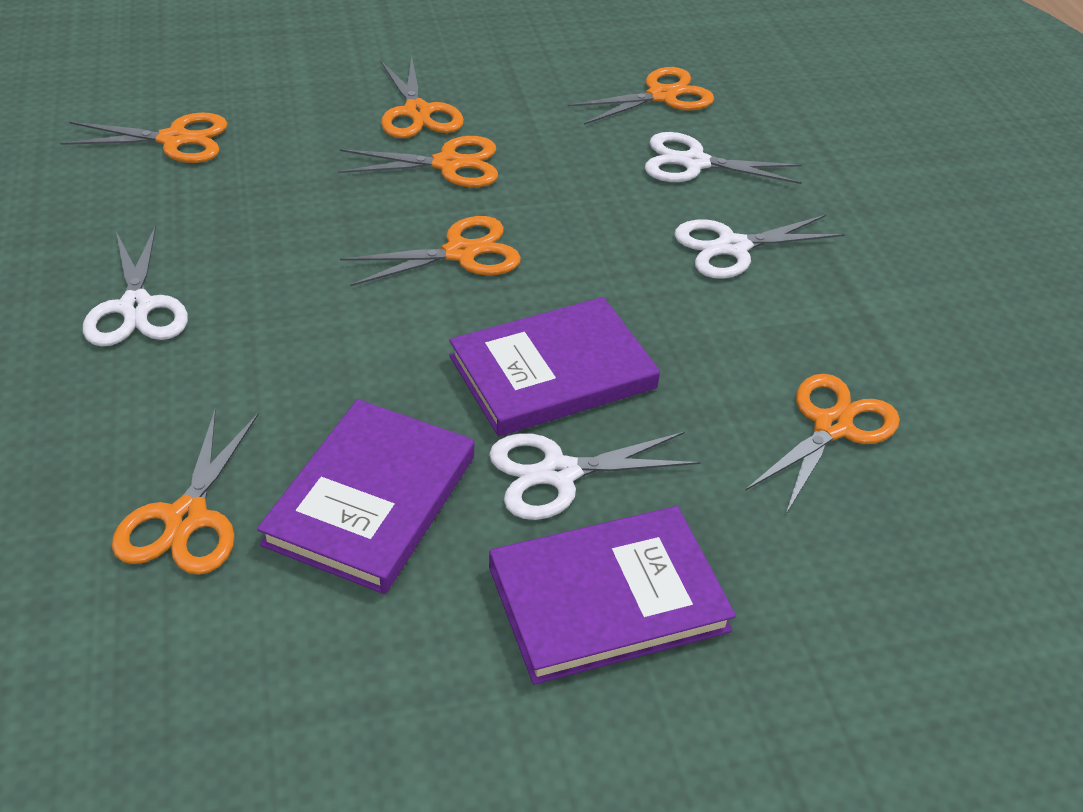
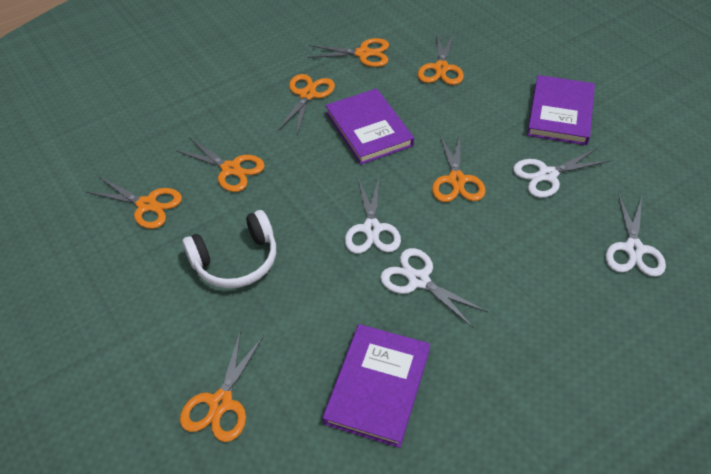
white headphones: 0 -> 1

